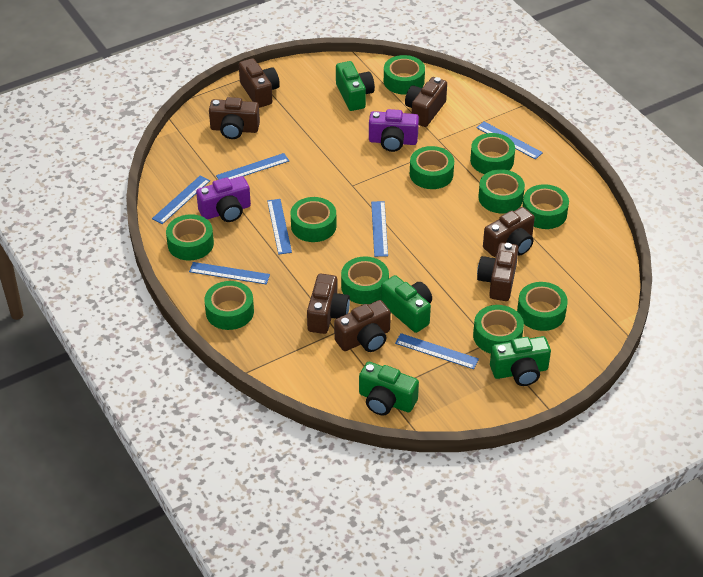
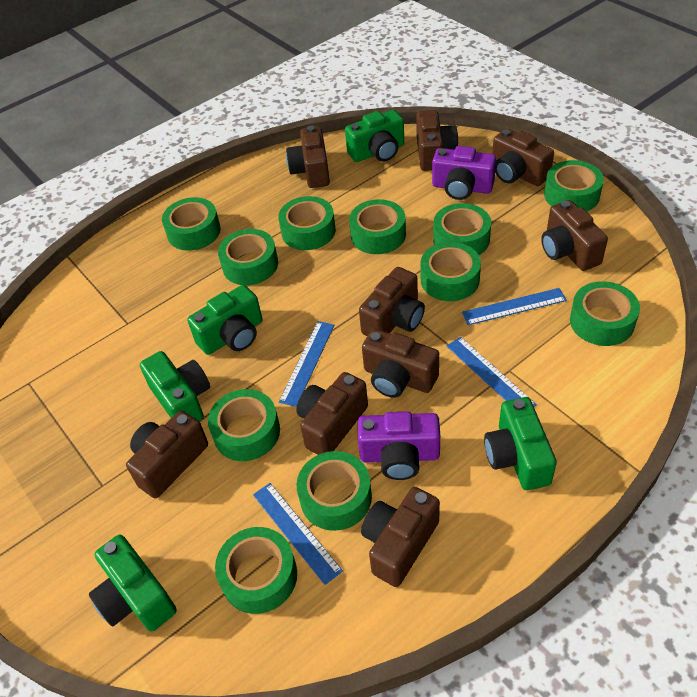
blue ruler: 7 -> 4
brown camera: 7 -> 9
green camera: 4 -> 5

